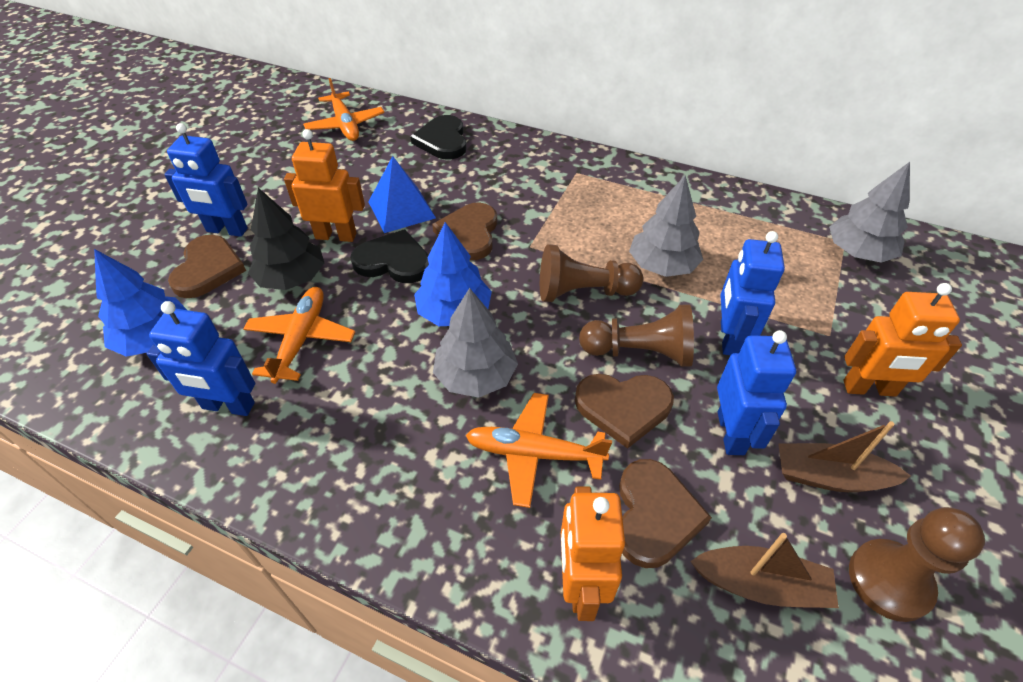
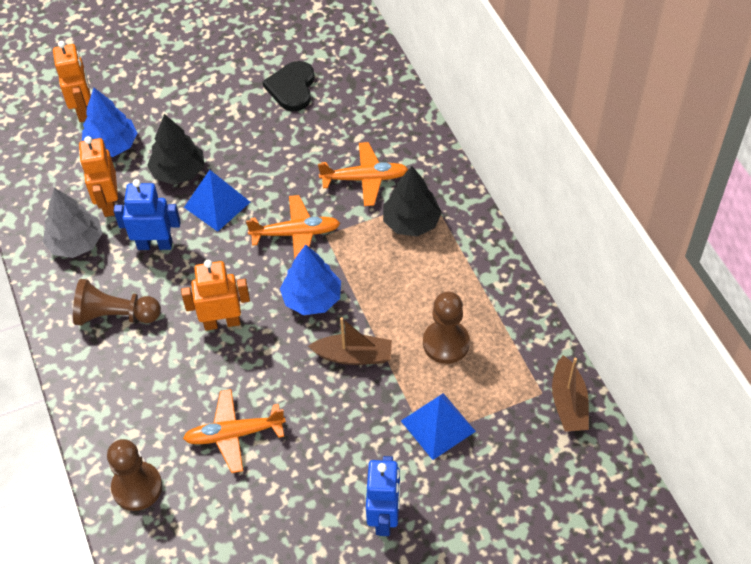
black heart: 2 -> 1
black tree: 1 -> 2
blue pyramid: 1 -> 2
blue robot: 4 -> 2
brown heart: 4 -> 0
grey tree: 3 -> 1

